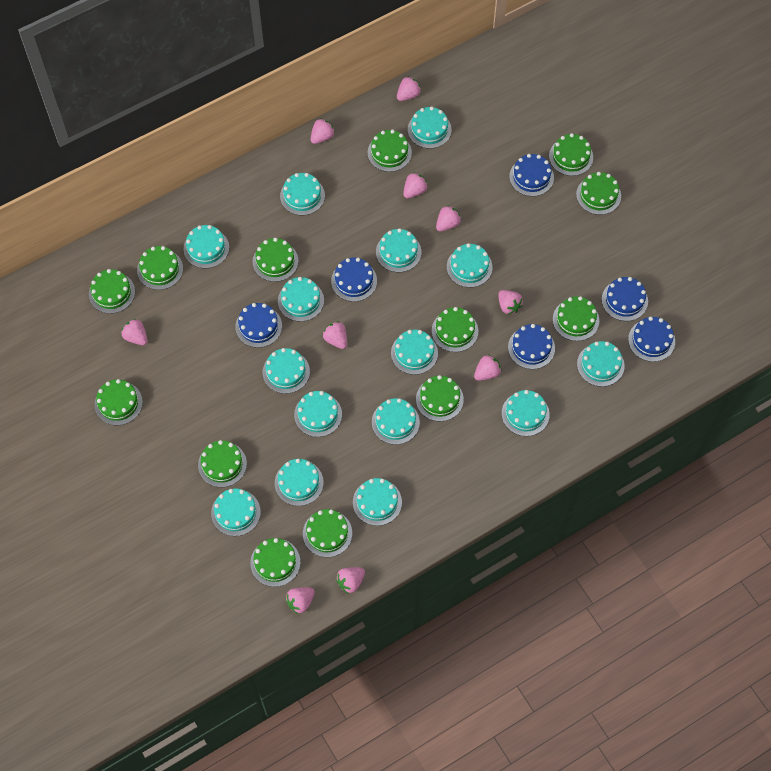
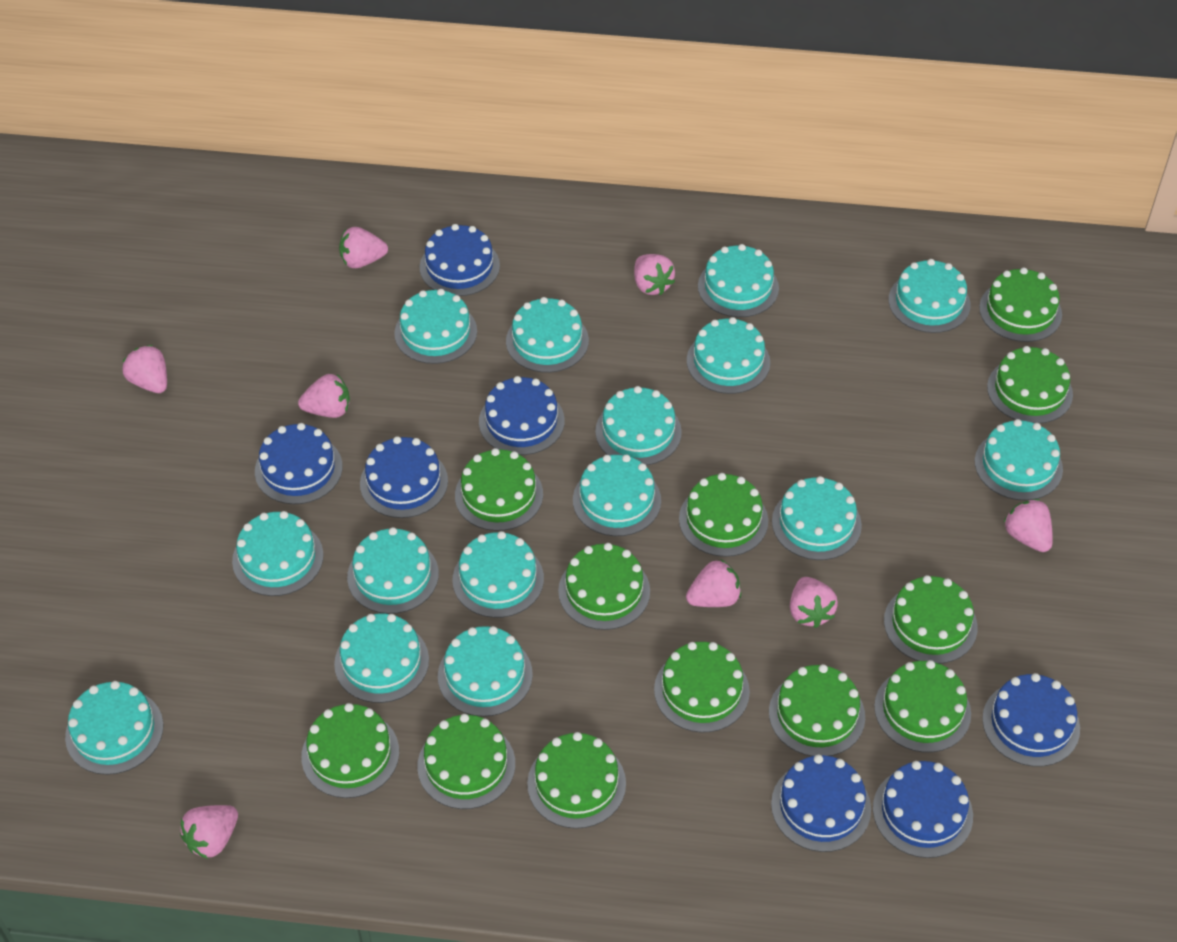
blue cake: 6 -> 7
green cake: 13 -> 12
pink strawberry: 10 -> 8

